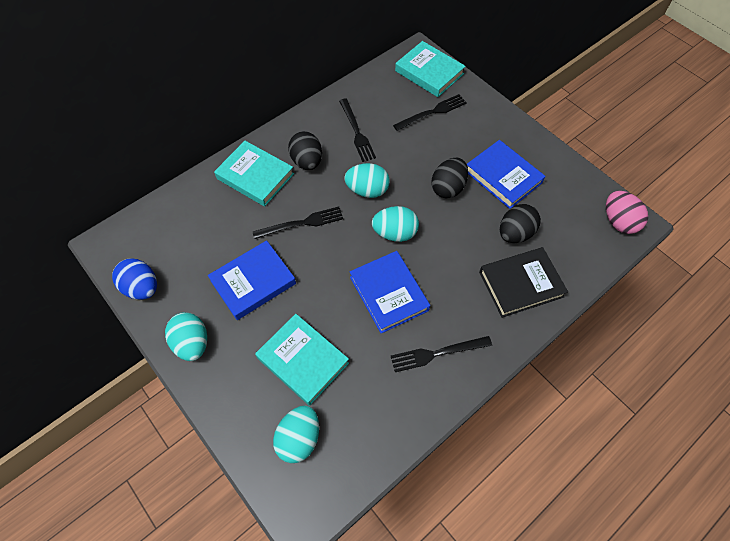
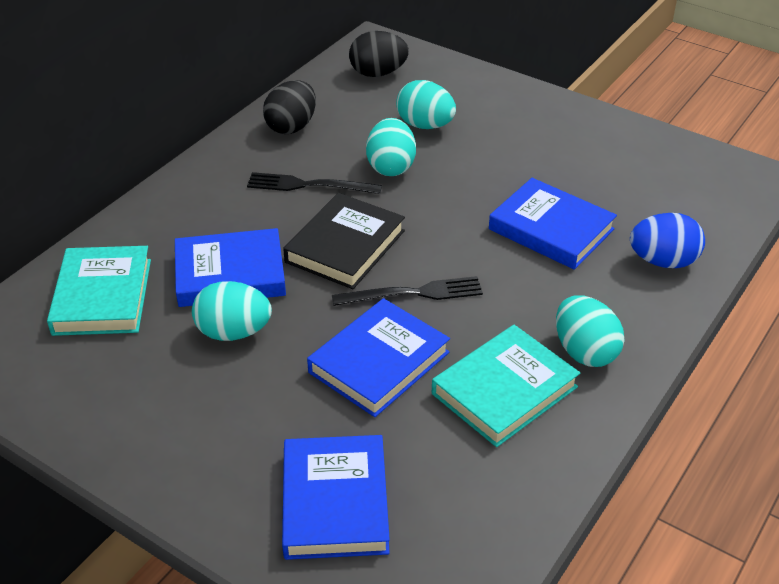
black egg: 3 -> 2
black fork: 4 -> 2
blue book: 3 -> 4
pink egg: 1 -> 0
turquoise book: 3 -> 2

